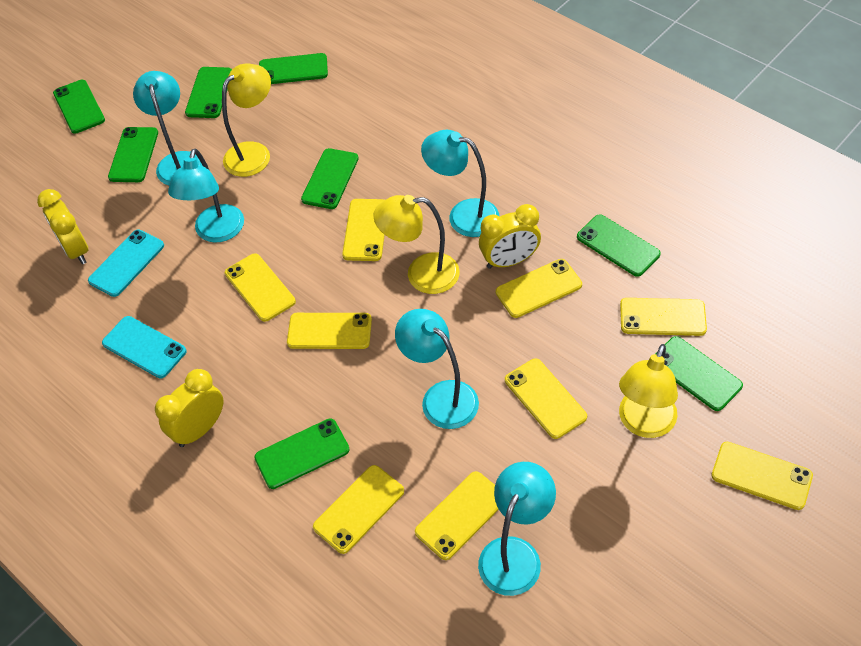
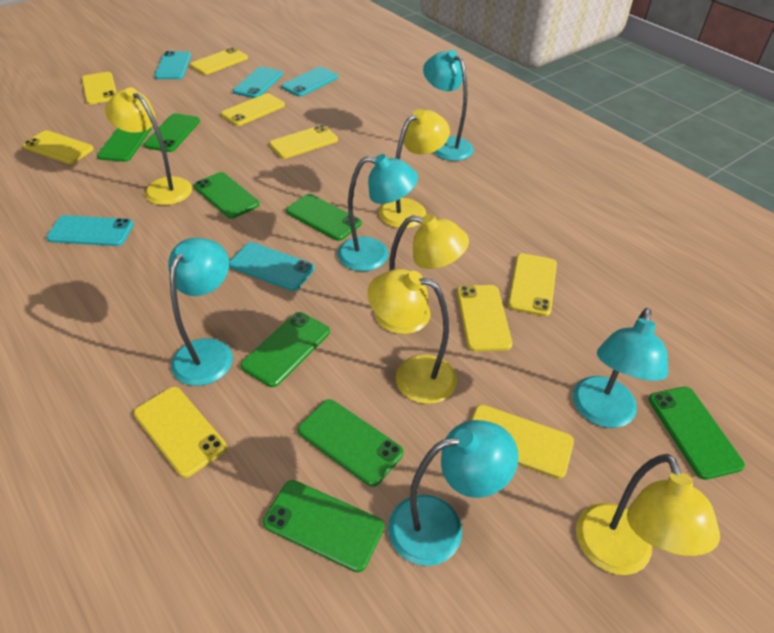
turquoise phone: 2 -> 5
yellow clock: 3 -> 0
yellow lamp: 3 -> 5

